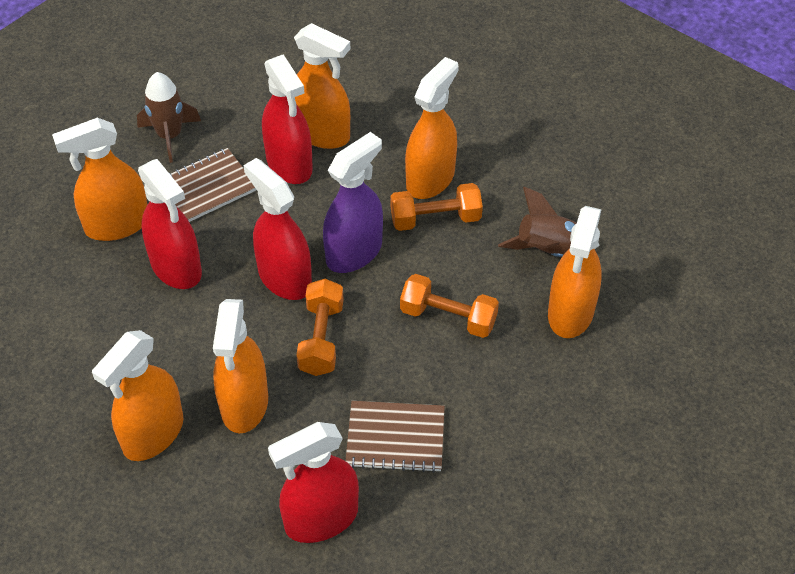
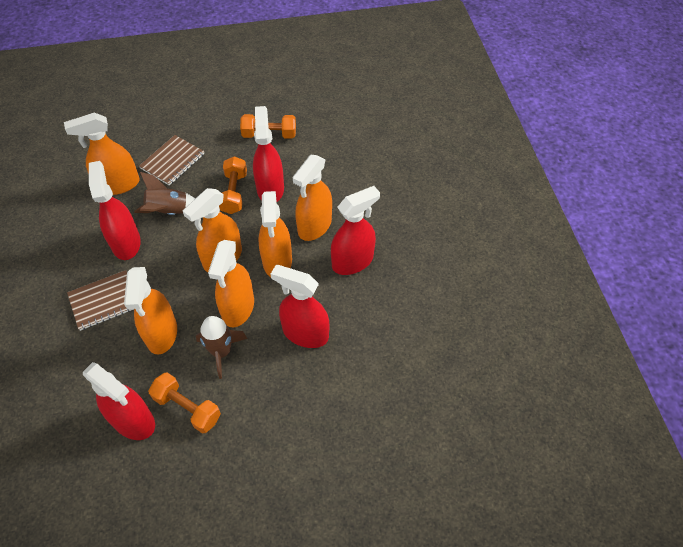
purple spray bottle: 1 -> 0
red spray bottle: 4 -> 5

